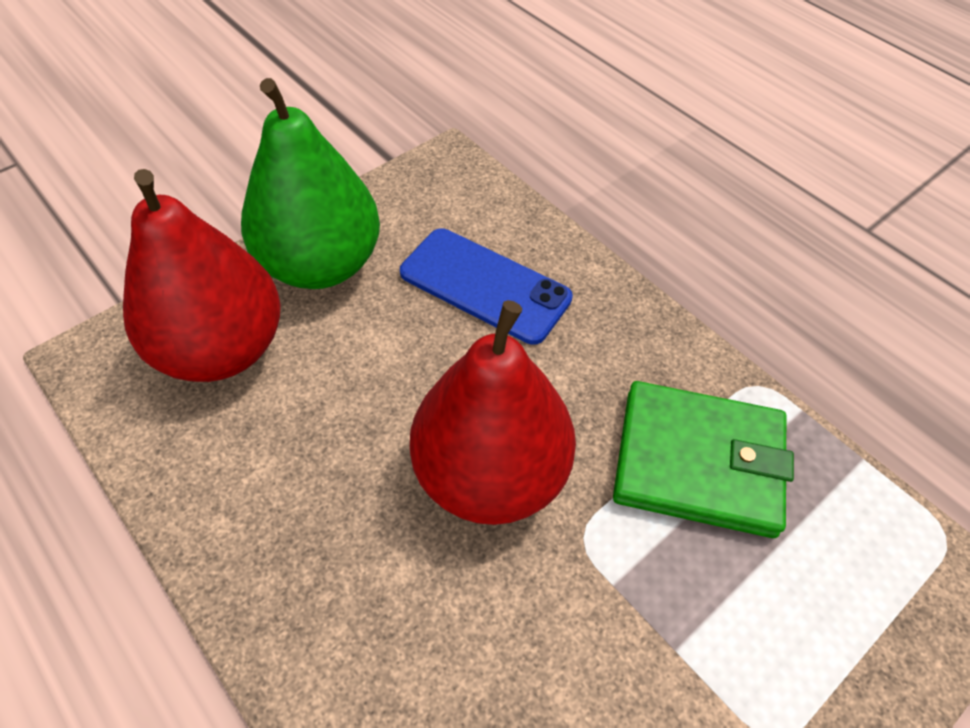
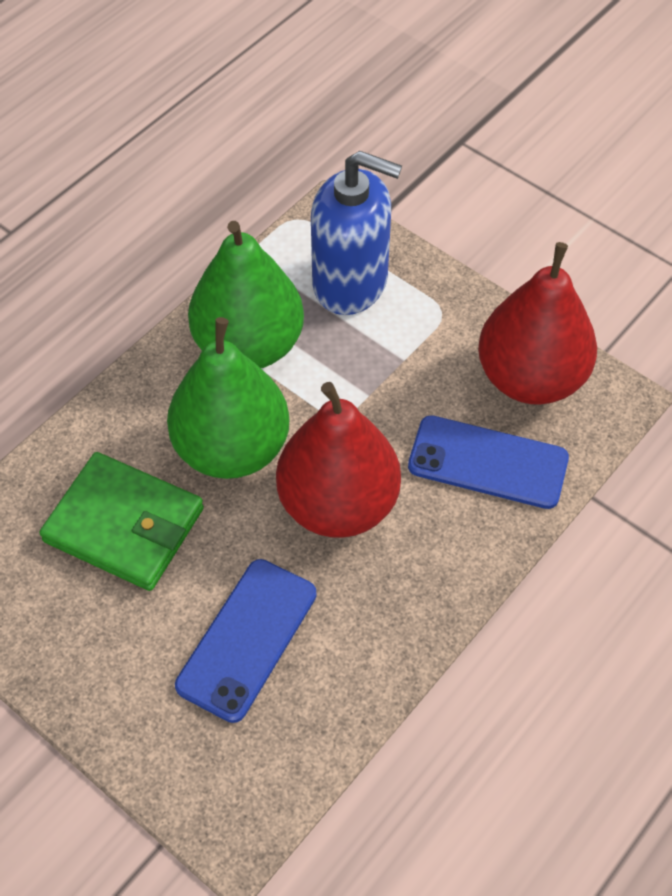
blue phone: 1 -> 2
blue soap dispenser: 0 -> 1
green pear: 1 -> 2

